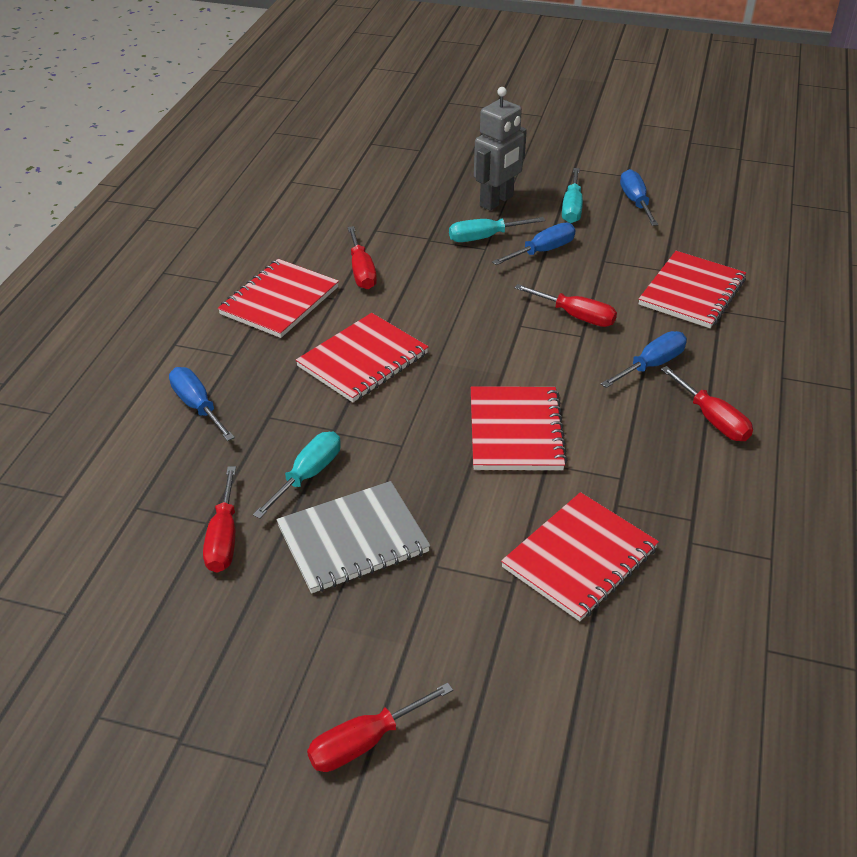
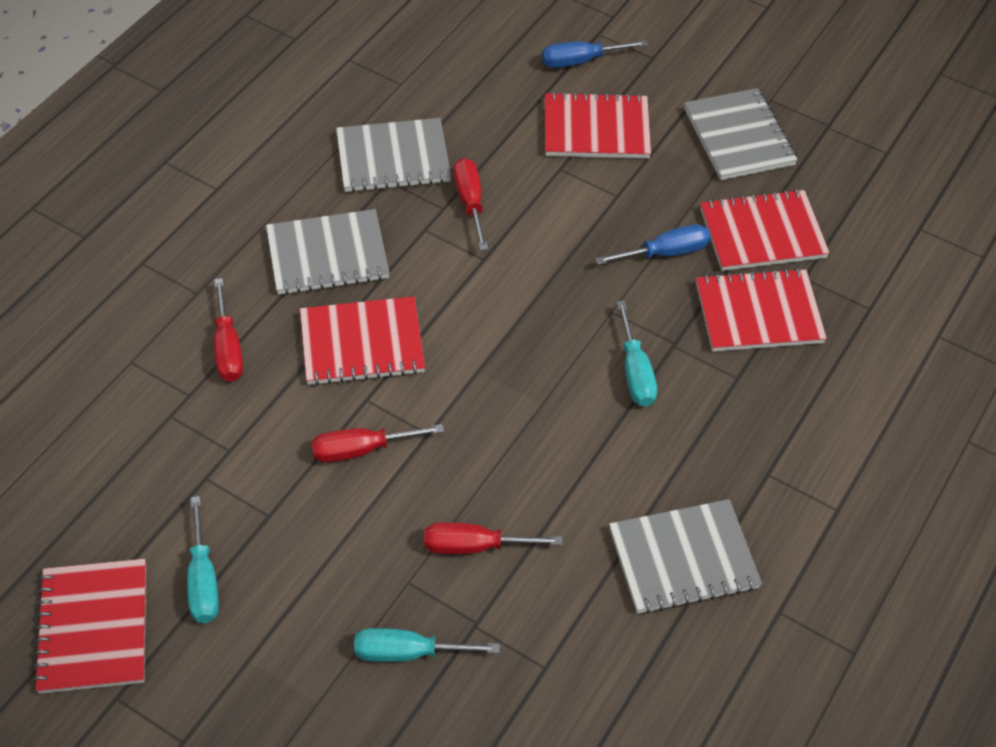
blue screwdriver: 4 -> 2
grey notebook: 1 -> 4
grey robot: 1 -> 0
red screwdriver: 5 -> 4

